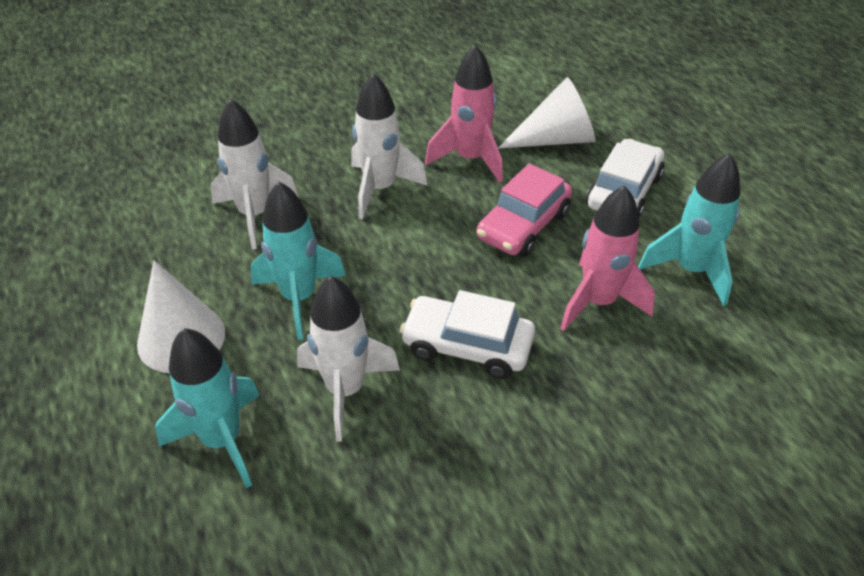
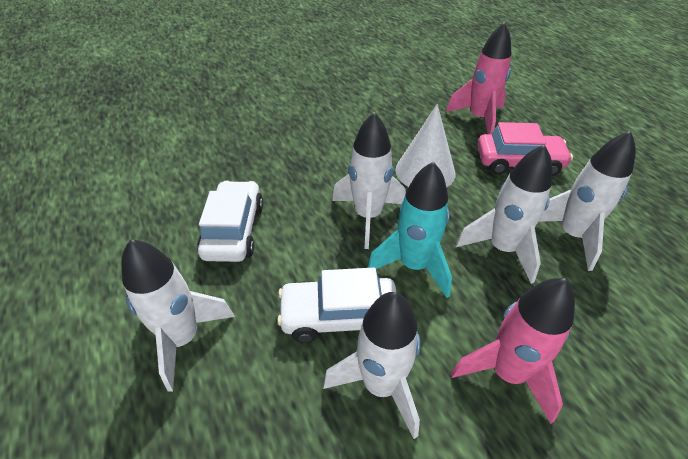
turquoise rocket: 3 -> 1
white cone: 2 -> 1
white rocket: 3 -> 5

